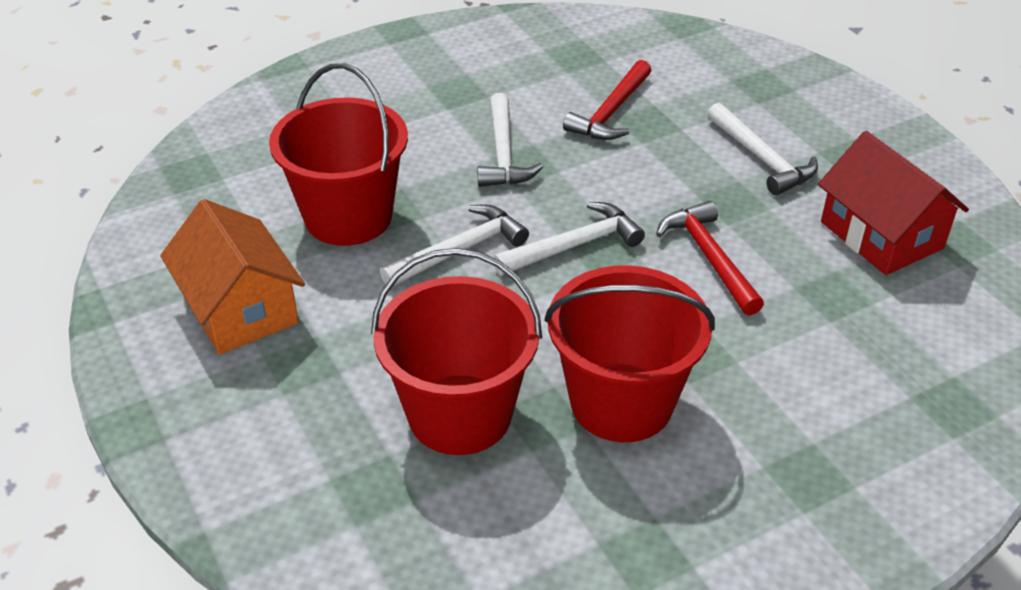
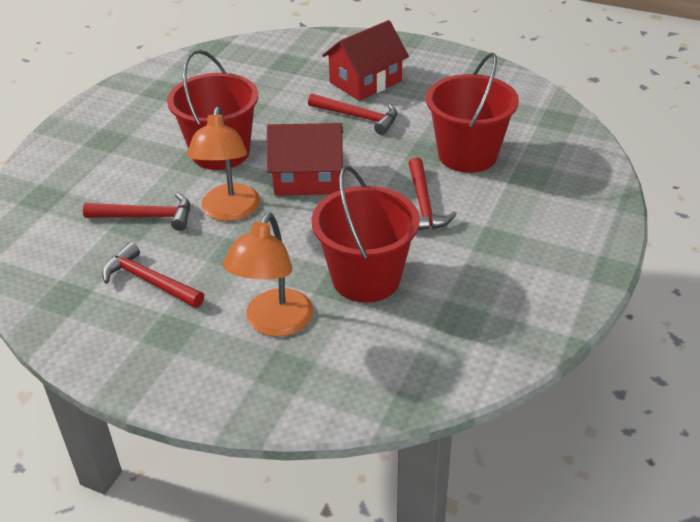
orange house: 1 -> 0
orange lamp: 0 -> 2
red hammer: 2 -> 4
red house: 1 -> 2
white hammer: 4 -> 0

